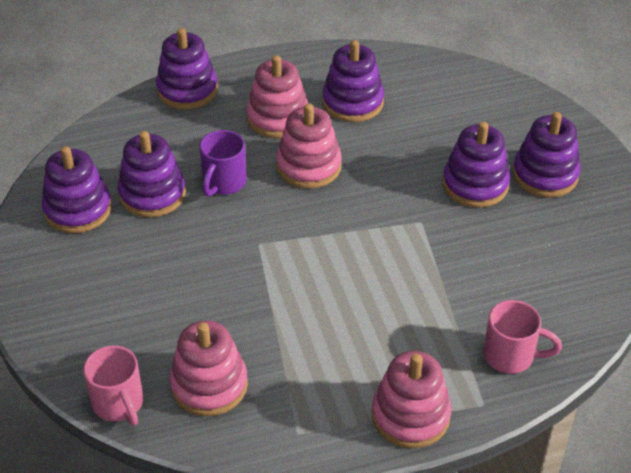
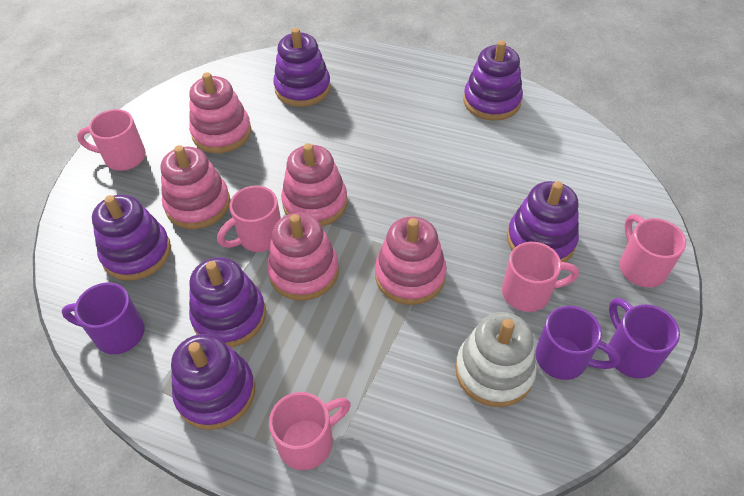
pink mug: 2 -> 5
pink stacking toy: 4 -> 5
purple mug: 1 -> 3
white stacking toy: 0 -> 1

